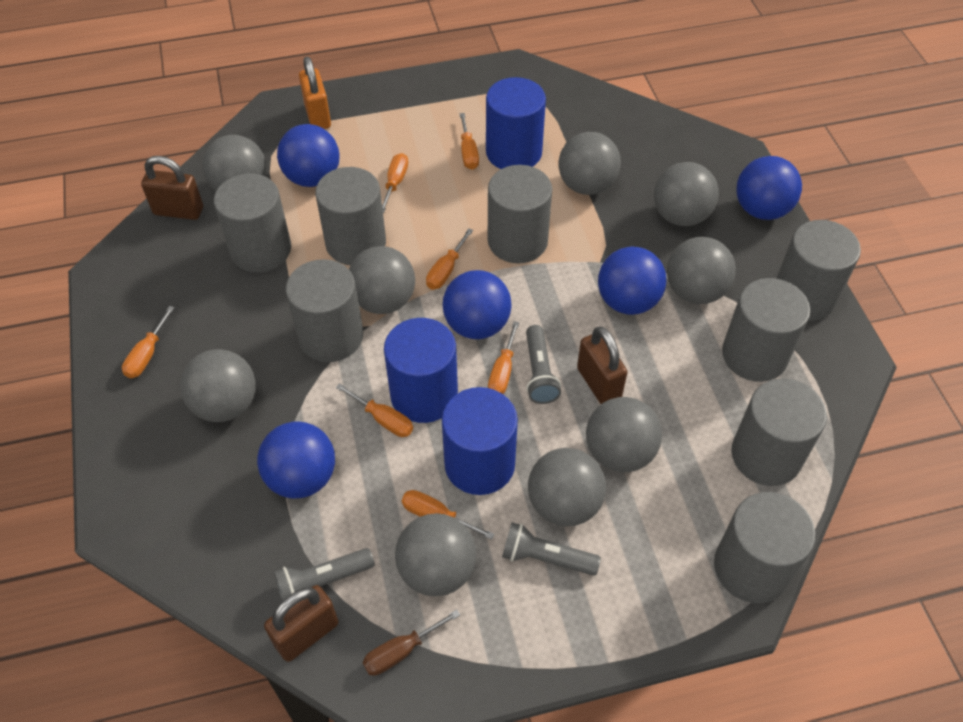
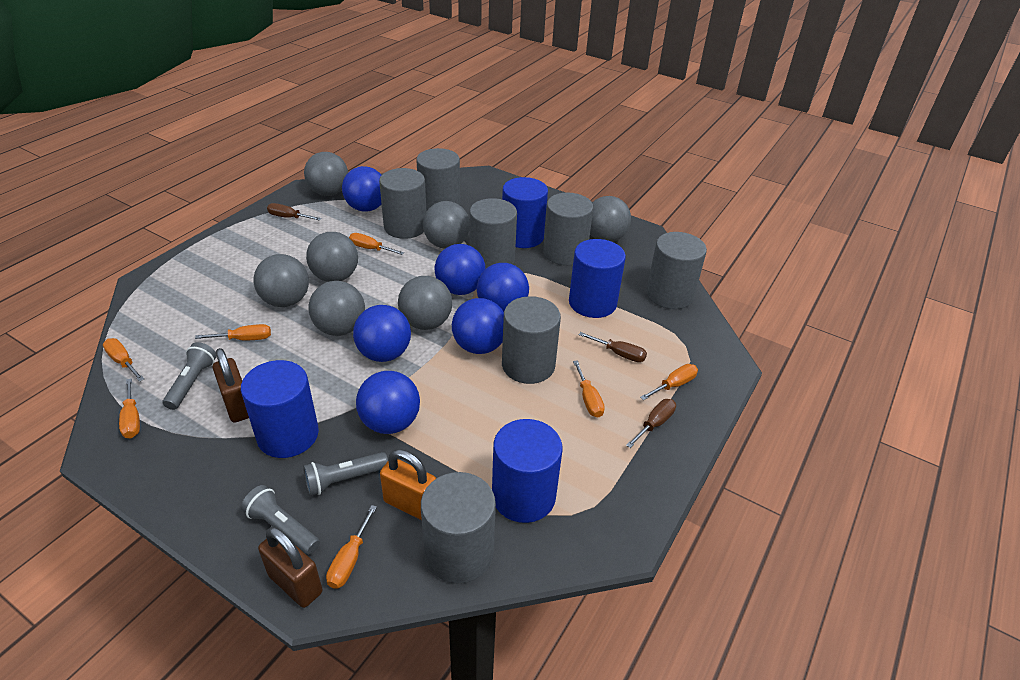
blue ball: 5 -> 6
blue cylinder: 3 -> 4
brown padlock: 3 -> 2
brown screwdriver: 1 -> 3
grey ball: 9 -> 7
grey cylinder: 8 -> 7

